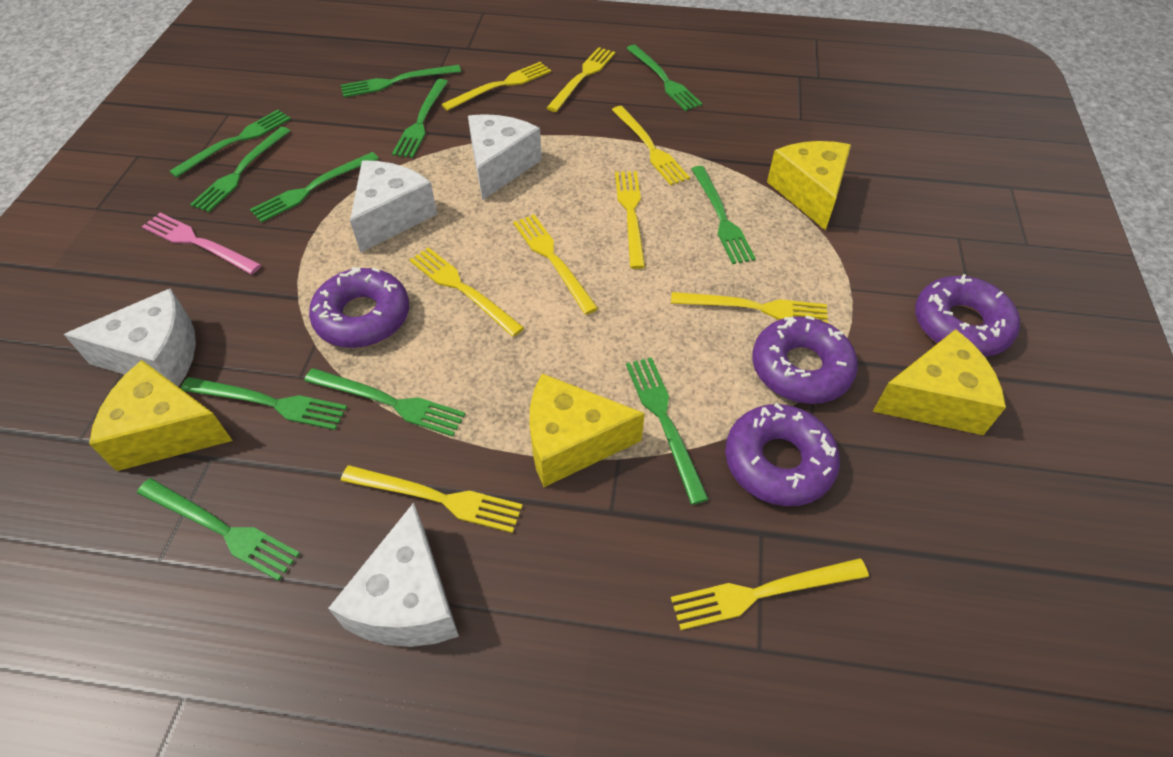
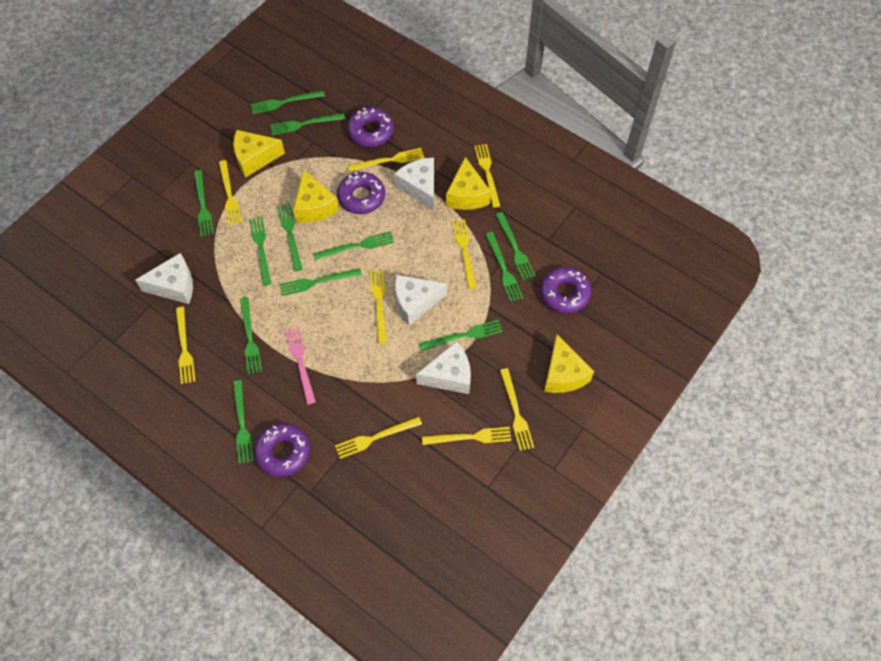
green fork: 11 -> 12

